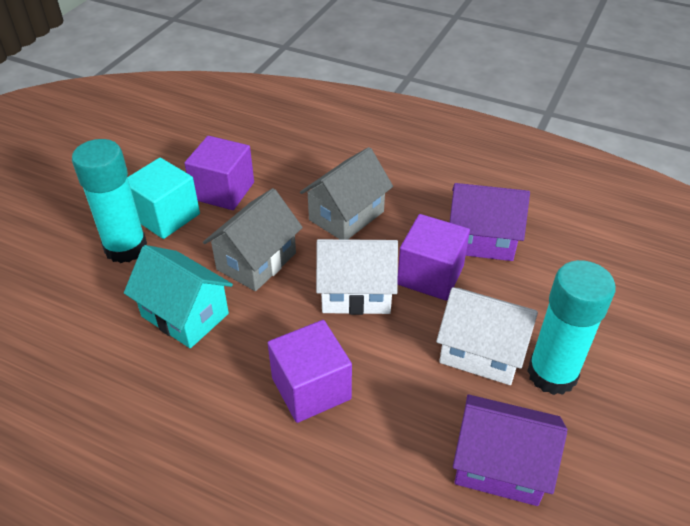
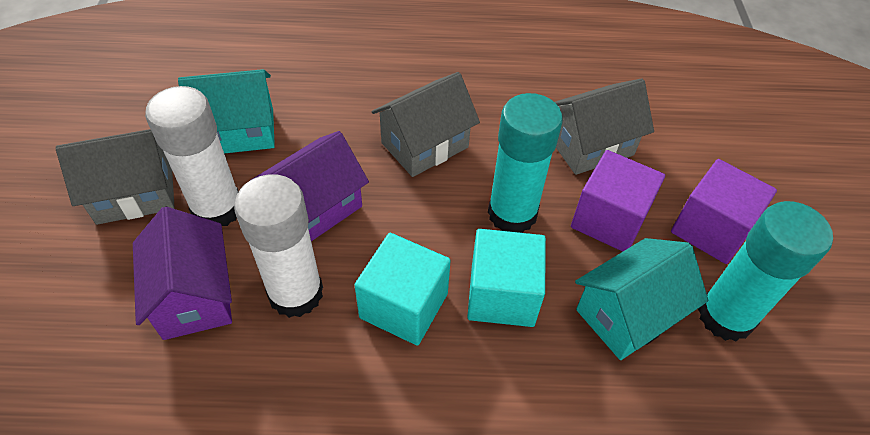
grey house: 2 -> 3
purple cube: 3 -> 2
turquoise cube: 1 -> 2
turquoise house: 1 -> 2
white glue stick: 0 -> 2
white house: 2 -> 0

